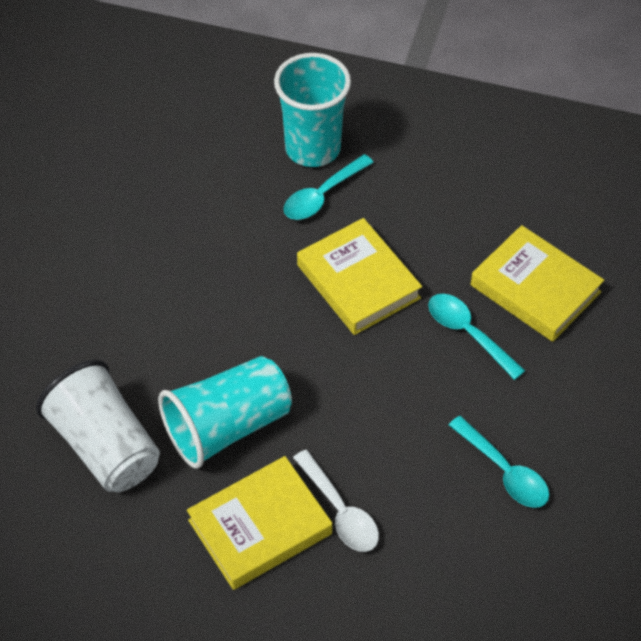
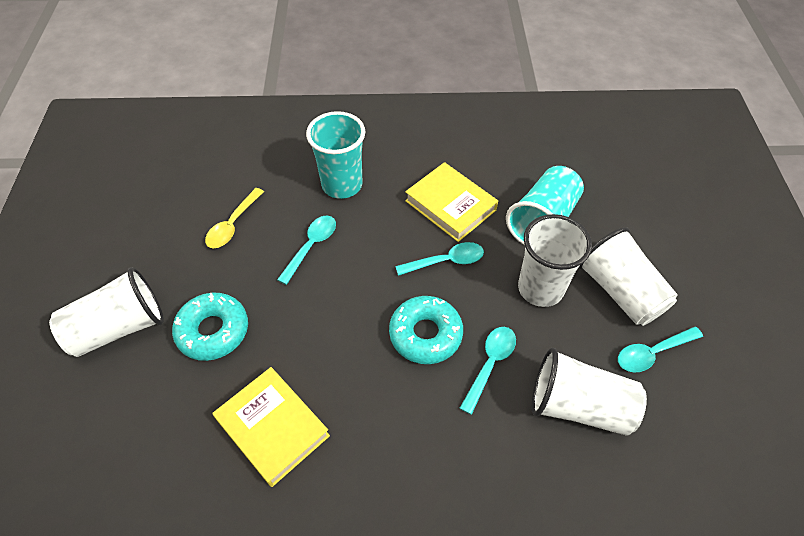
turquoise donut: 0 -> 2
turquoise spoon: 3 -> 4
white cup: 1 -> 4
white spoon: 1 -> 0
yellow book: 3 -> 2
yellow spoon: 0 -> 1

